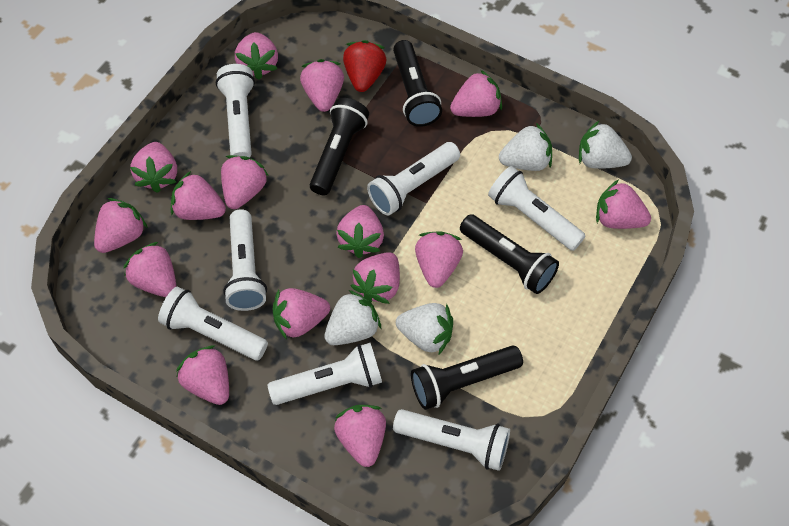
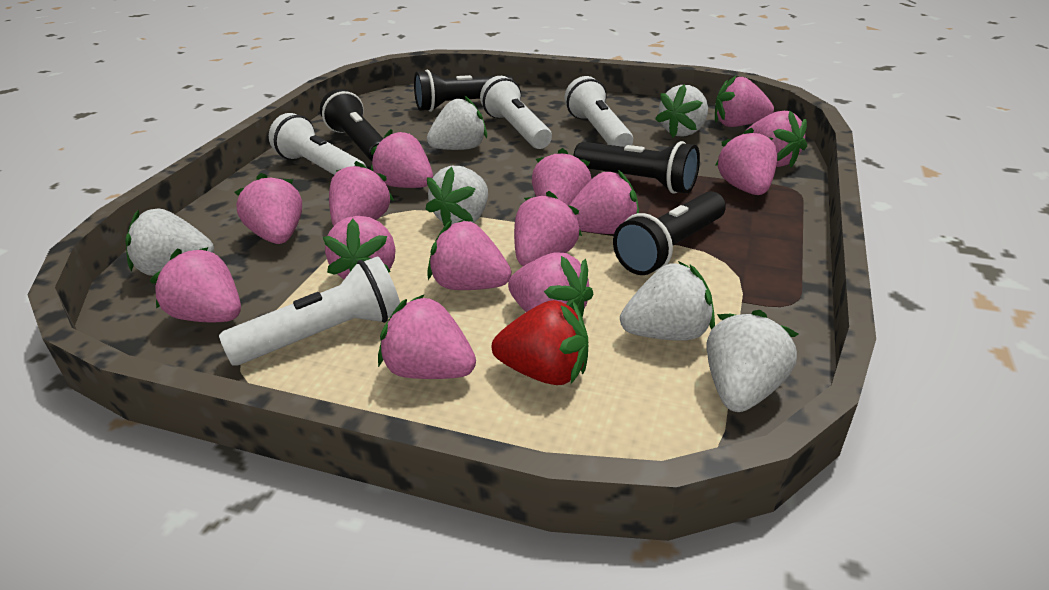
pink strawberry: 15 -> 14
white flashlight: 7 -> 4
white strawberry: 4 -> 6

